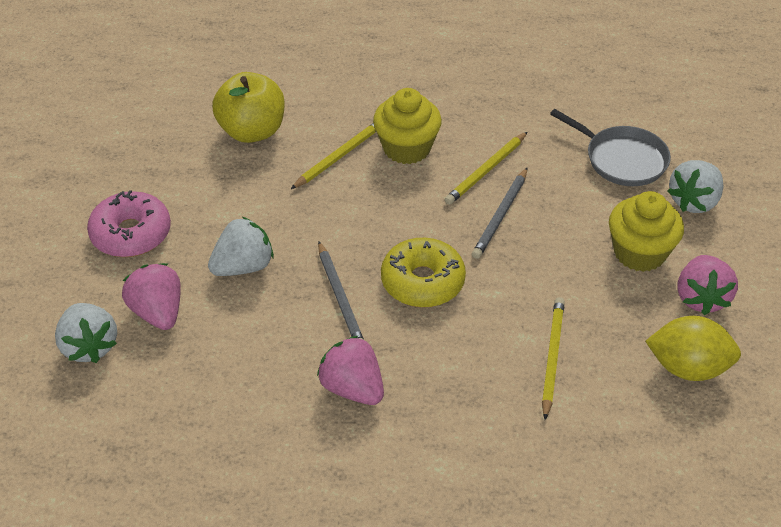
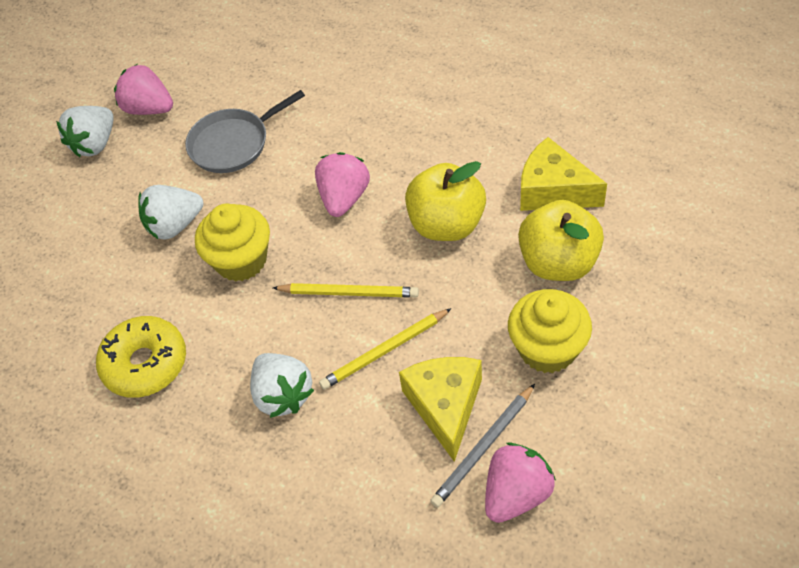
grey pencil: 2 -> 1
pink donut: 1 -> 0
yellow apple: 1 -> 2
yellow cheese: 0 -> 2
yellow lemon: 1 -> 0
yellow pencil: 3 -> 2

